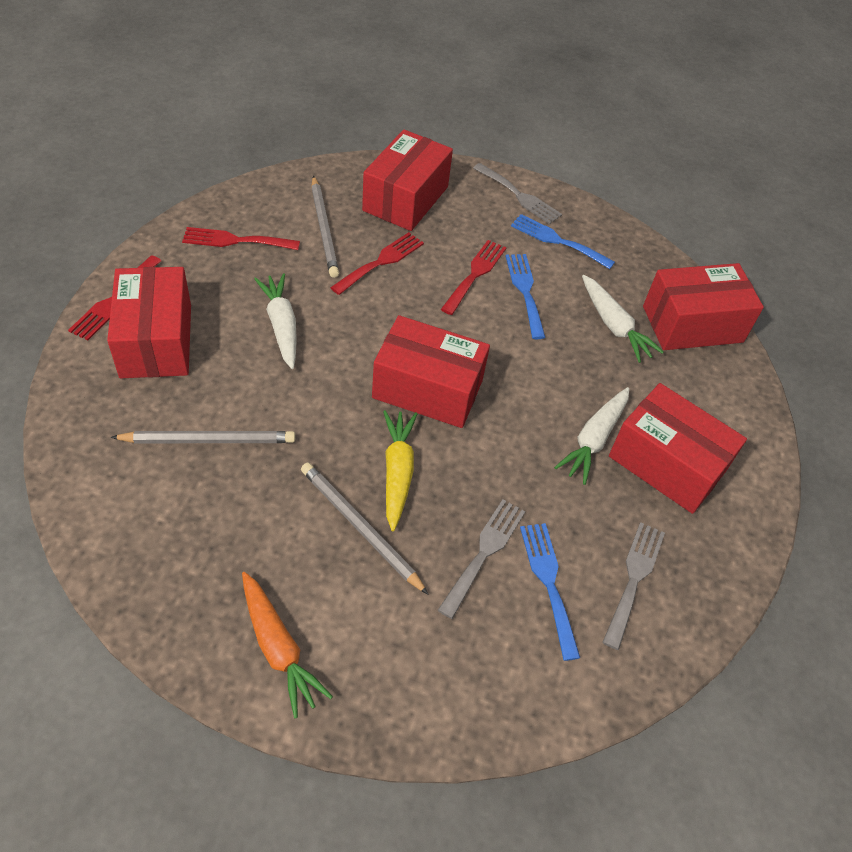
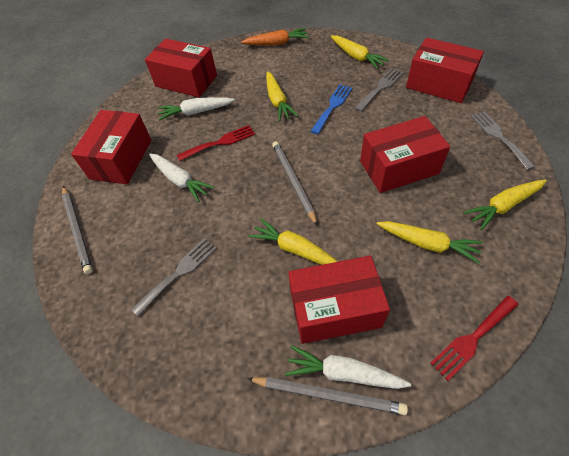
blue fork: 3 -> 1
red fork: 4 -> 2
yellow carrot: 1 -> 5

